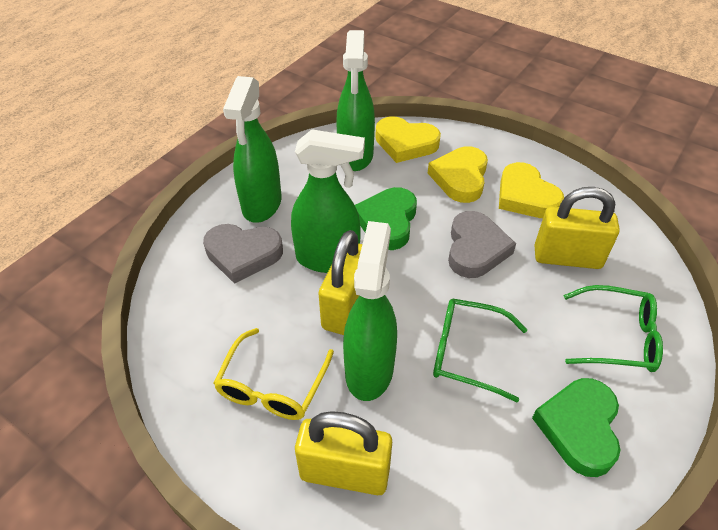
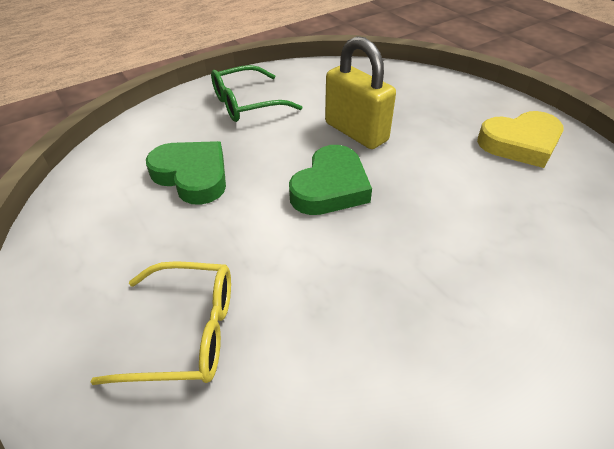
green glasses: 2 -> 1
green spray bottle: 4 -> 0
grey heart: 2 -> 0
yellow heart: 3 -> 1
yellow padlock: 3 -> 1

